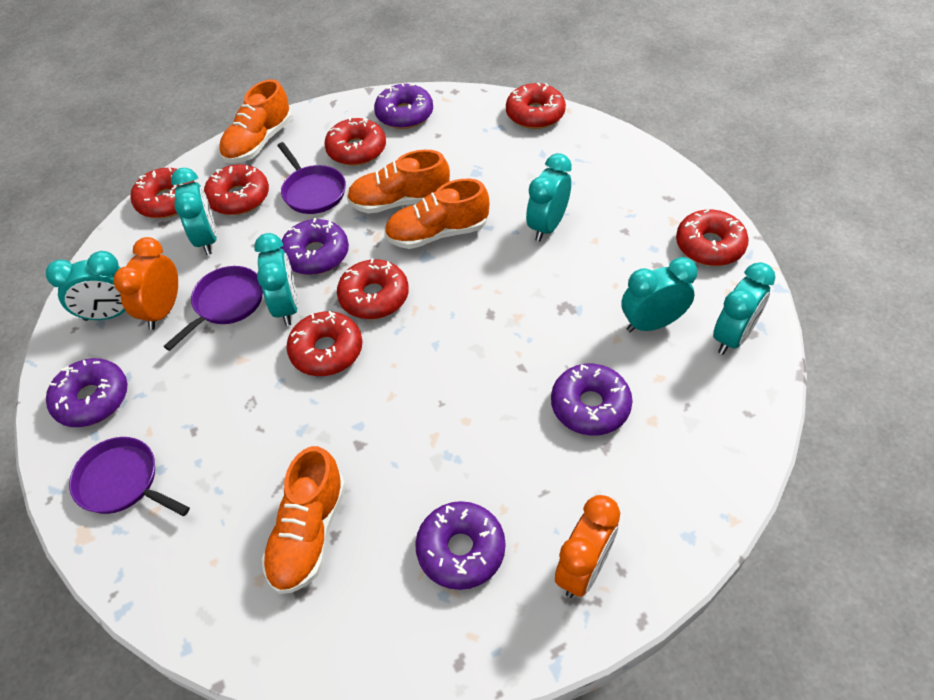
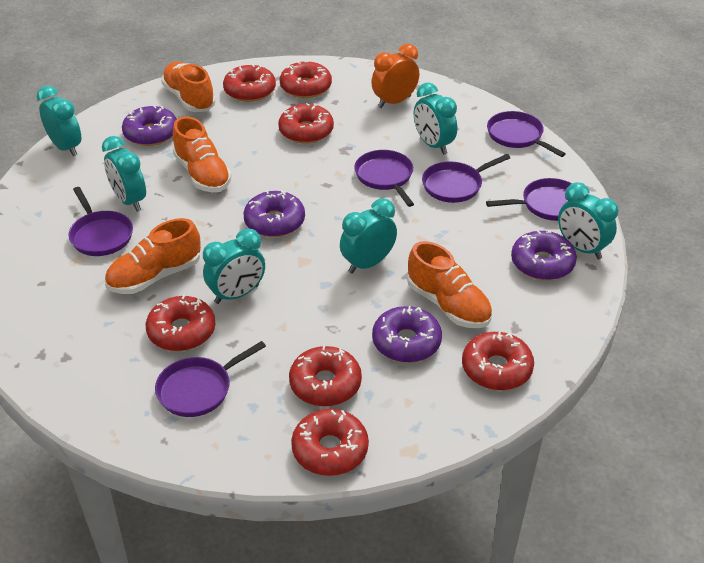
orange clock: 2 -> 1
purple donut: 5 -> 4
purple pan: 3 -> 6

